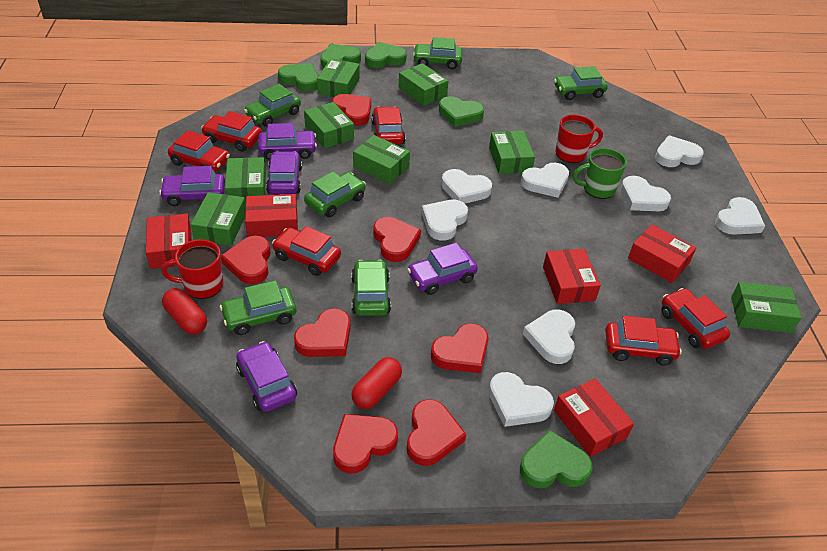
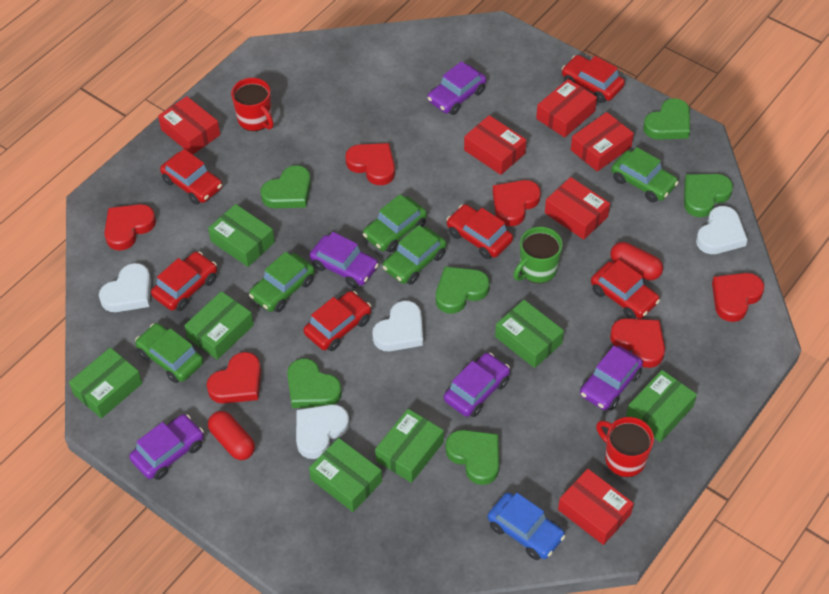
blue car: 0 -> 1
green box: 8 -> 7
green car: 6 -> 5
green heart: 5 -> 6
red box: 5 -> 6
red heart: 7 -> 6
white heart: 8 -> 4

